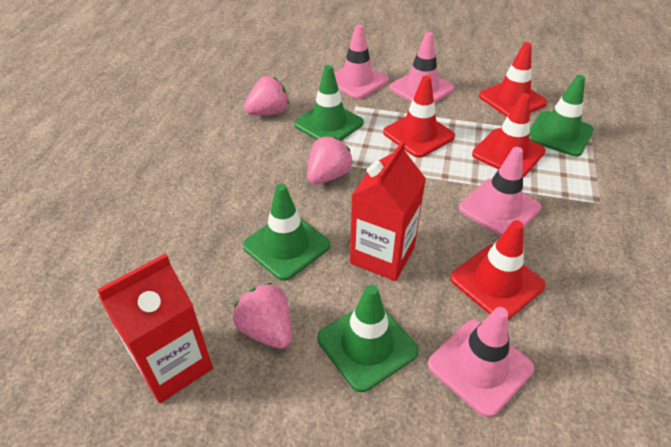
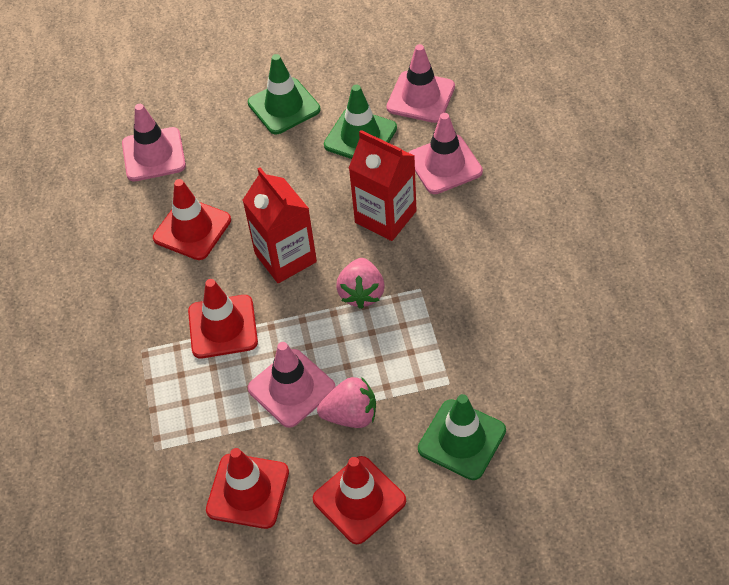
green traffic cone: 4 -> 3
pink strawberry: 3 -> 2

